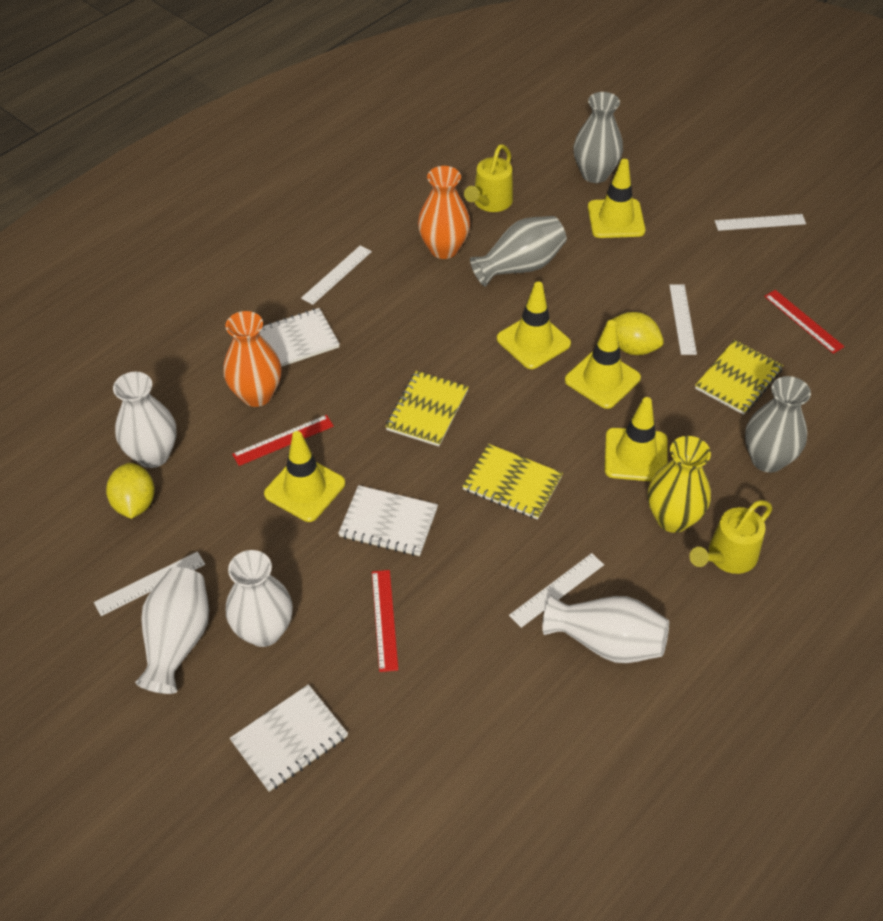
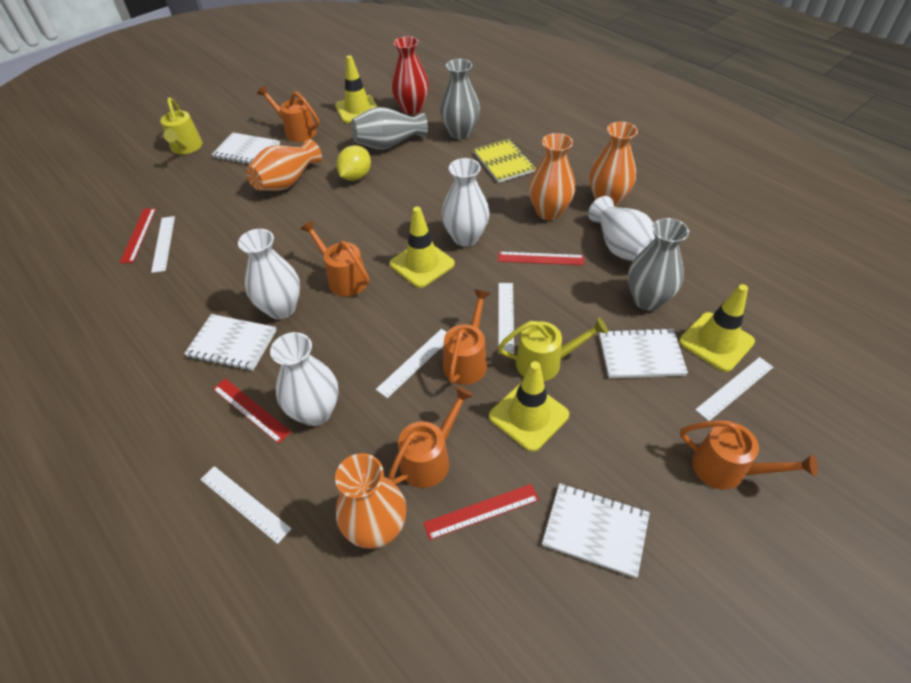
orange vase: 2 -> 4
orange watering can: 0 -> 5
red ruler: 3 -> 4
red vase: 0 -> 1
white notebook: 3 -> 4
yellow lemon: 2 -> 1
yellow notebook: 3 -> 1
yellow traffic cone: 5 -> 4
yellow vase: 1 -> 0

